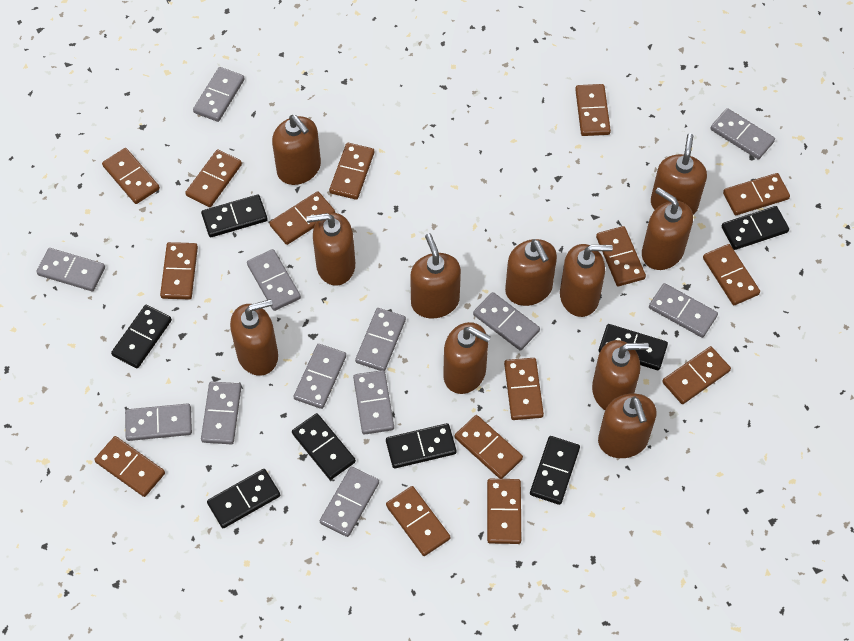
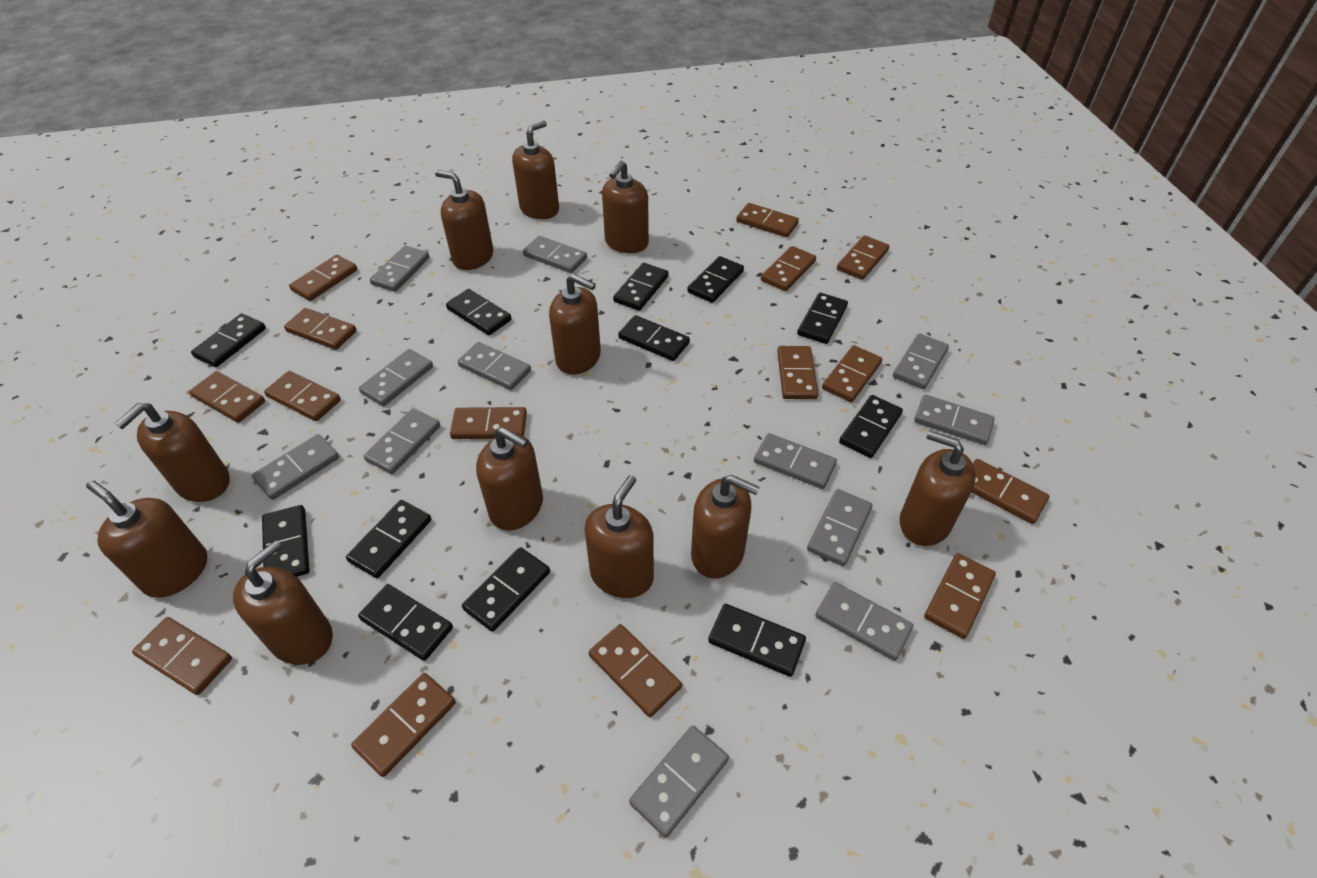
black domino: 8 -> 12

